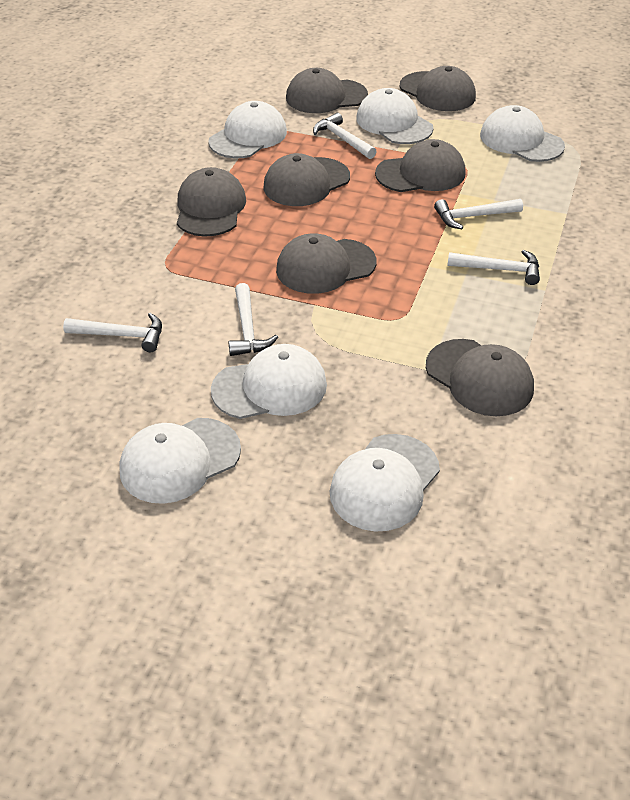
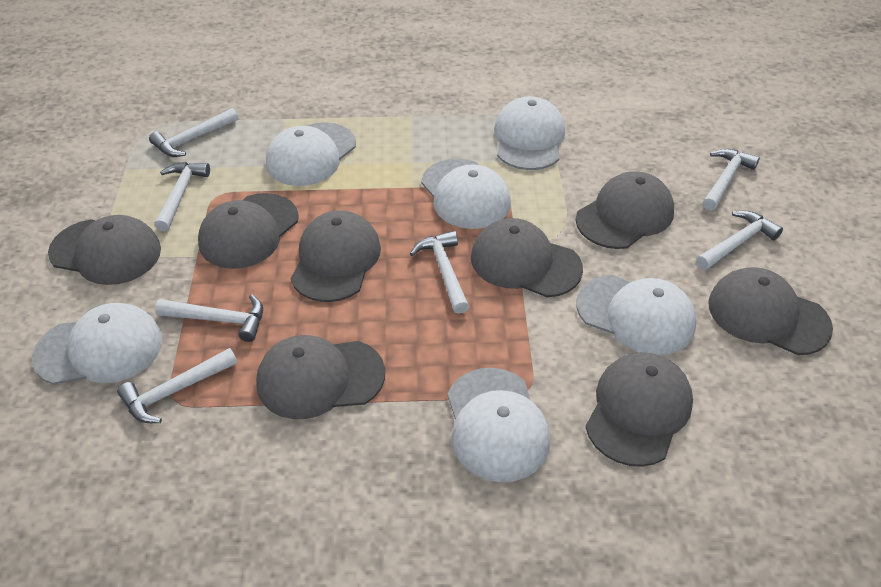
grey cap: 7 -> 8
white hammer: 5 -> 7

